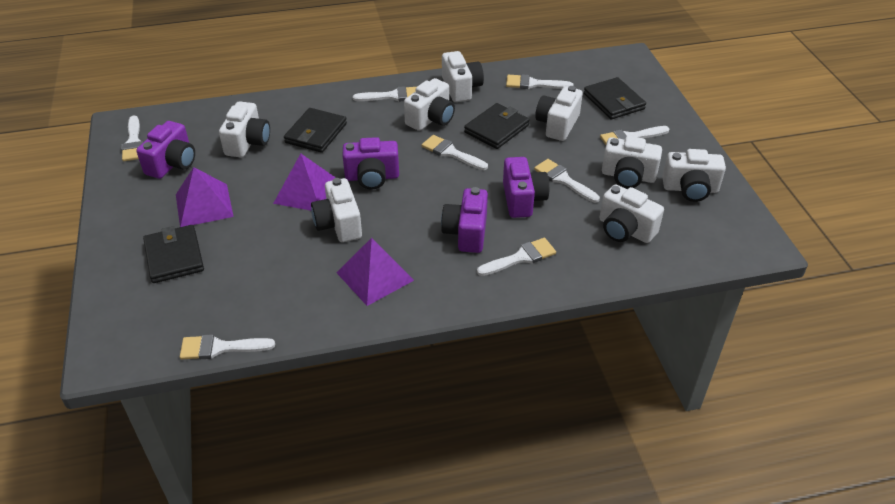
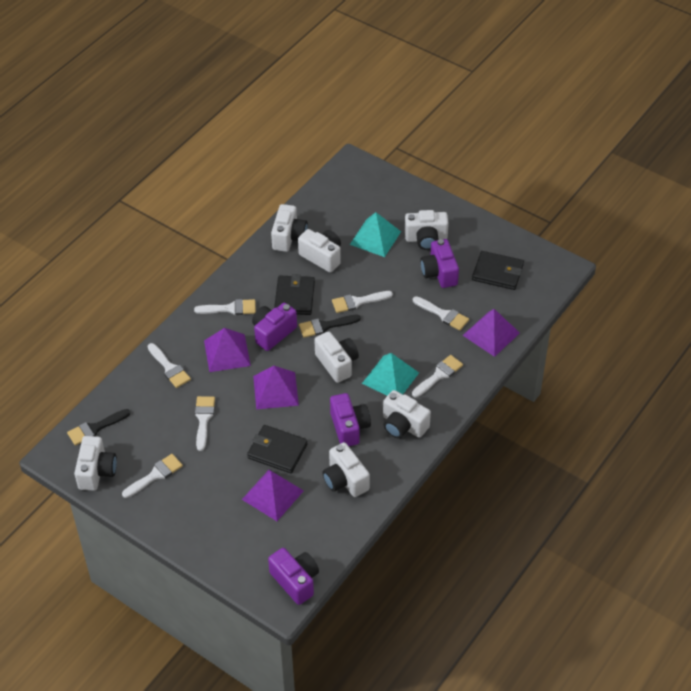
black brush: 0 -> 2
black wallet: 4 -> 3
purple pyramid: 3 -> 4
turquoise pyramid: 0 -> 2
white brush: 8 -> 7
white camera: 8 -> 7

